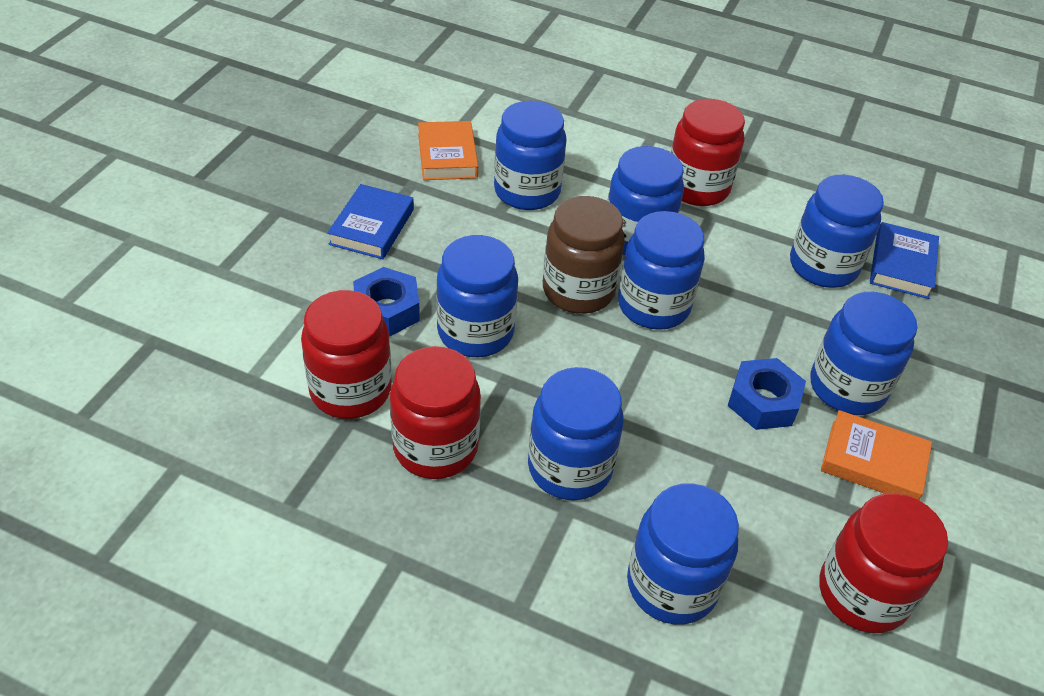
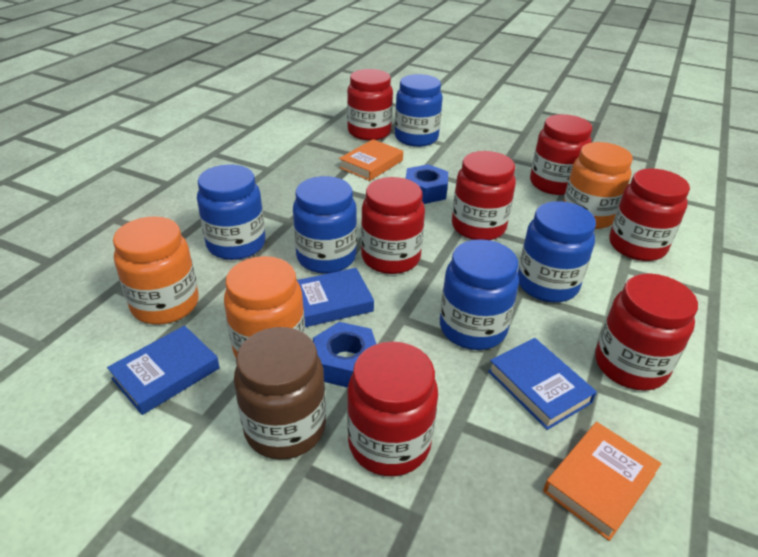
blue book: 2 -> 3
blue jar: 8 -> 5
orange jar: 0 -> 3
red jar: 4 -> 7

